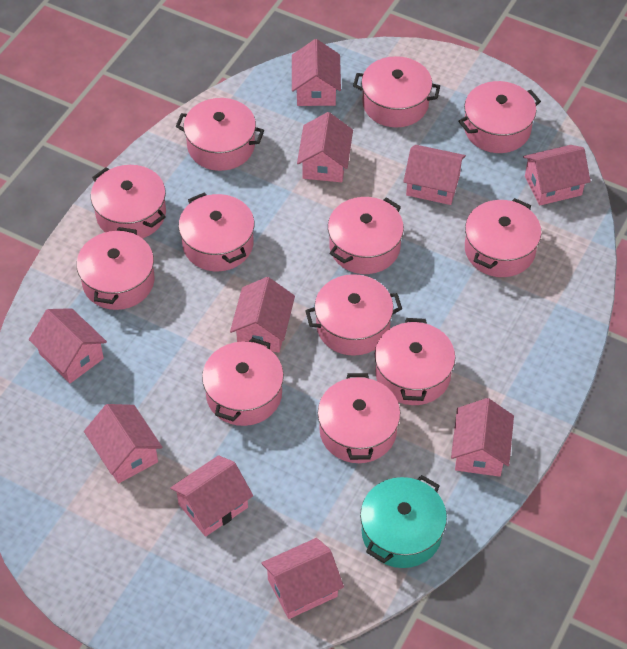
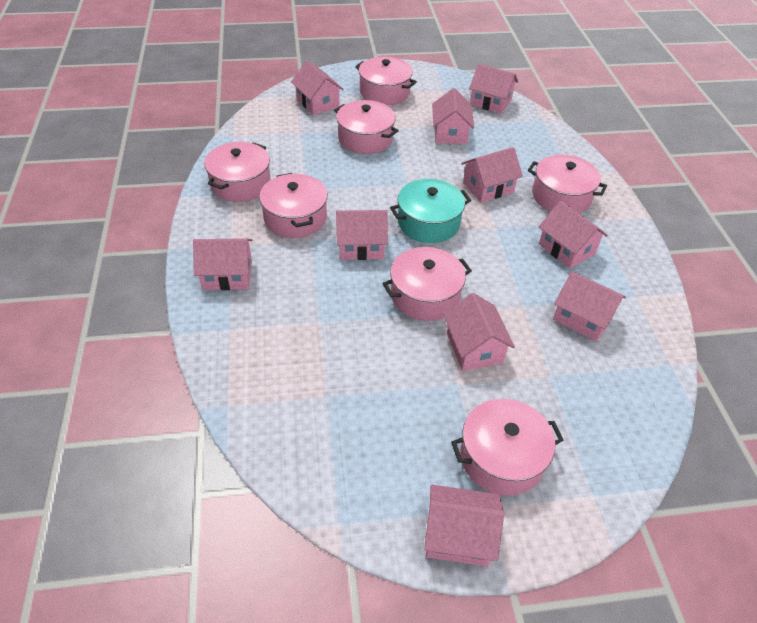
pink pot: 12 -> 7

